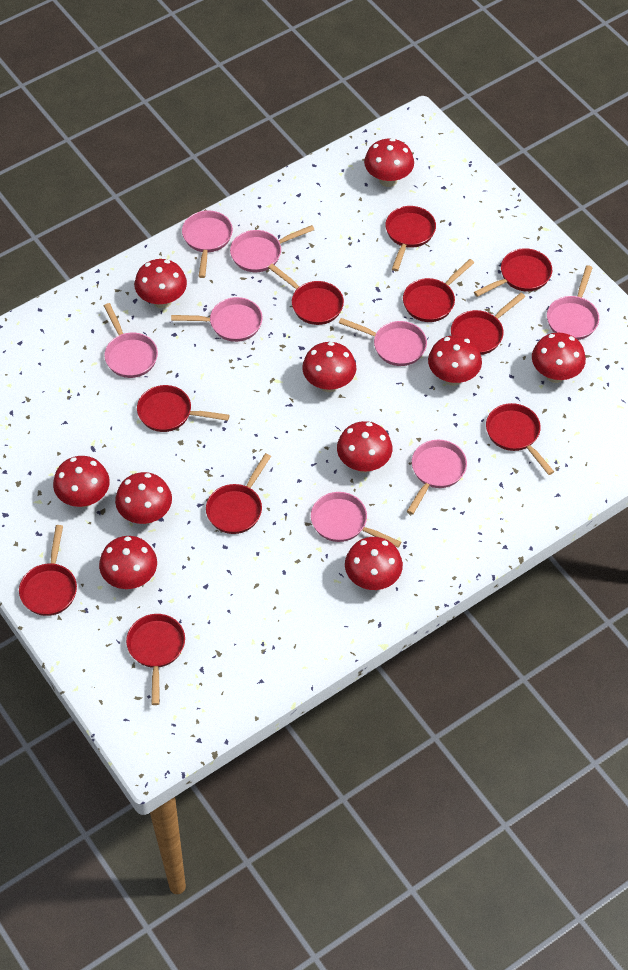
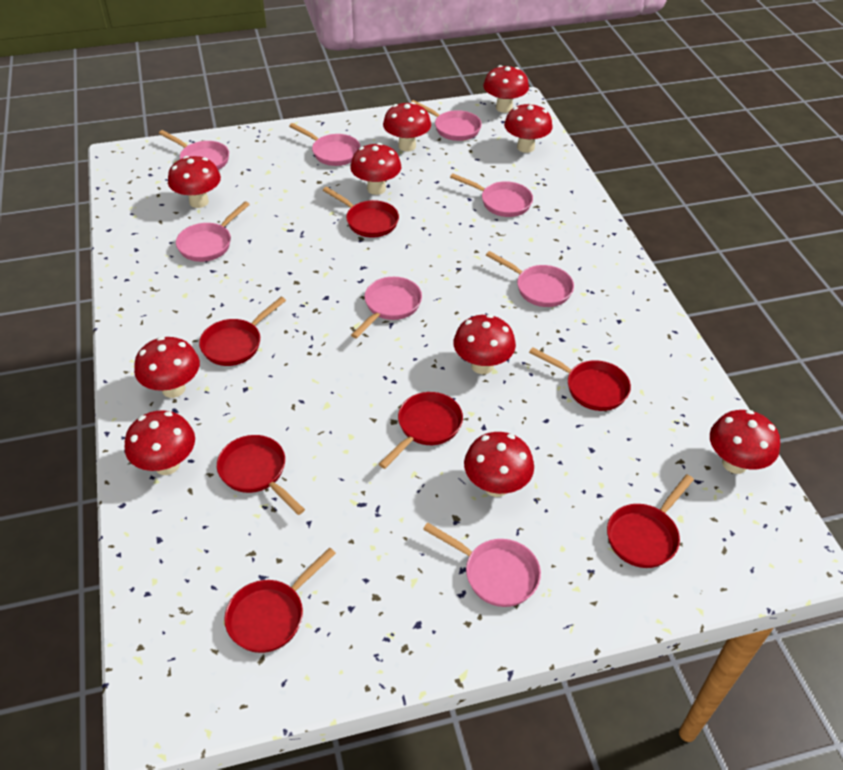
red pan: 10 -> 7

